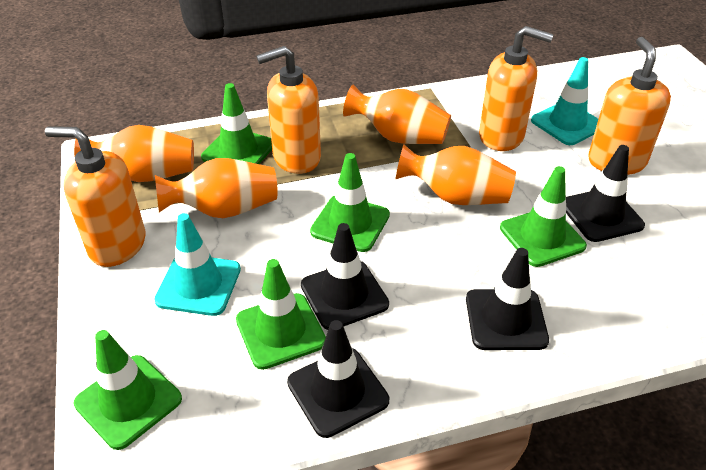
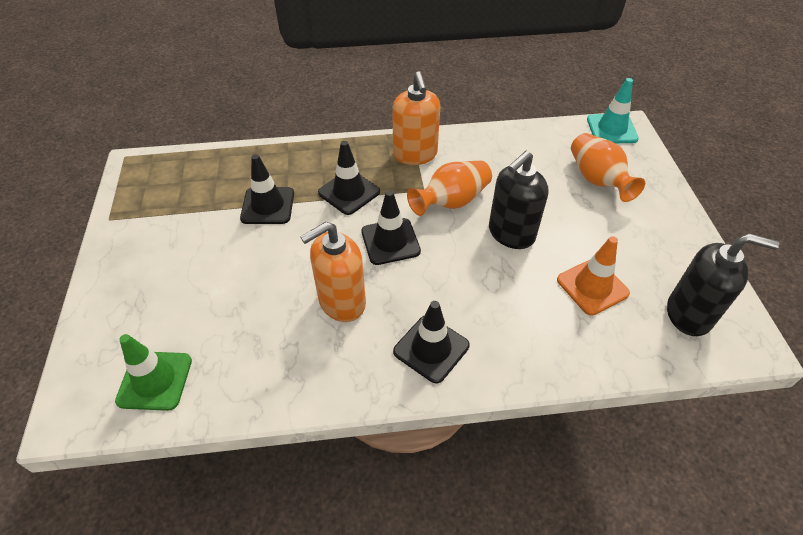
black soap dispenser: 0 -> 2
green traffic cone: 5 -> 1
orange soap dispenser: 4 -> 2
orange traffic cone: 0 -> 1
orange vase: 4 -> 2
turquoise traffic cone: 2 -> 1

